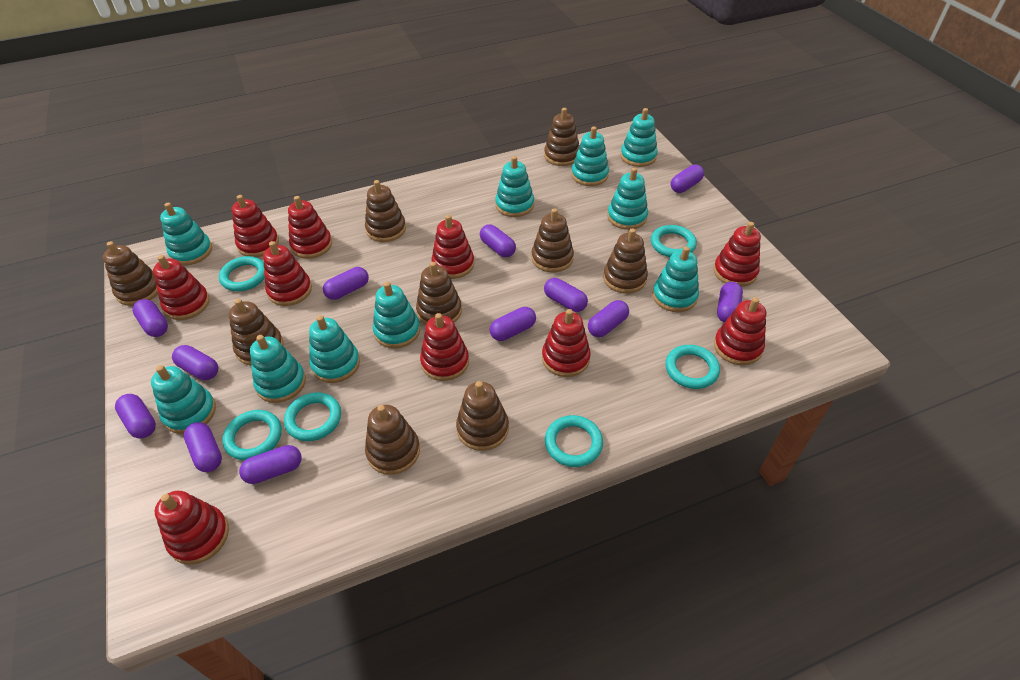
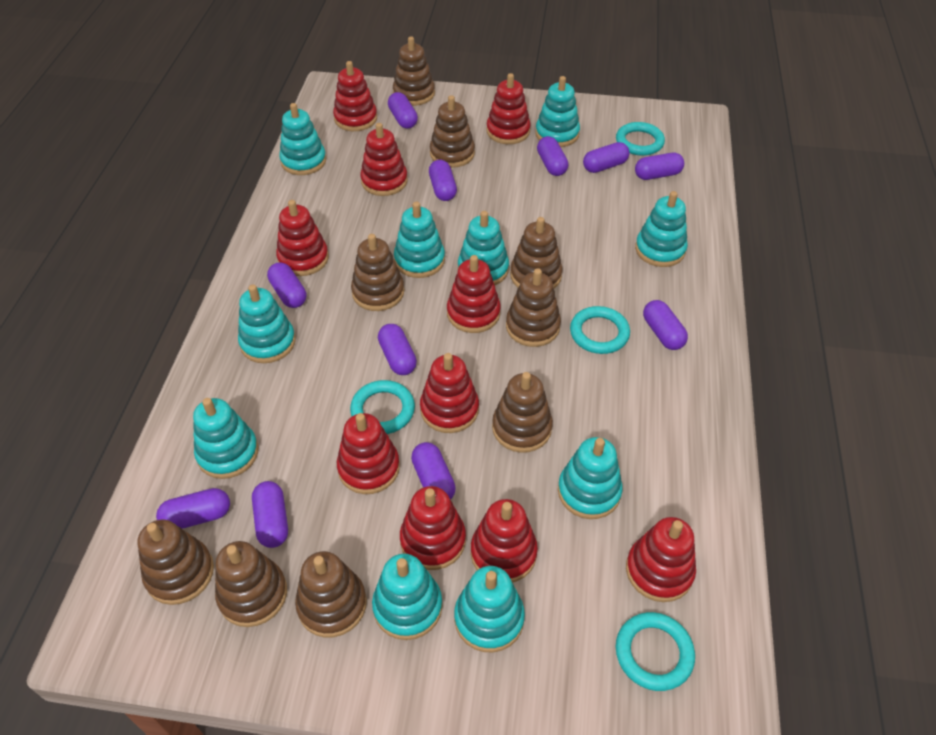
purple capsule: 12 -> 11
turquoise ring: 6 -> 4

